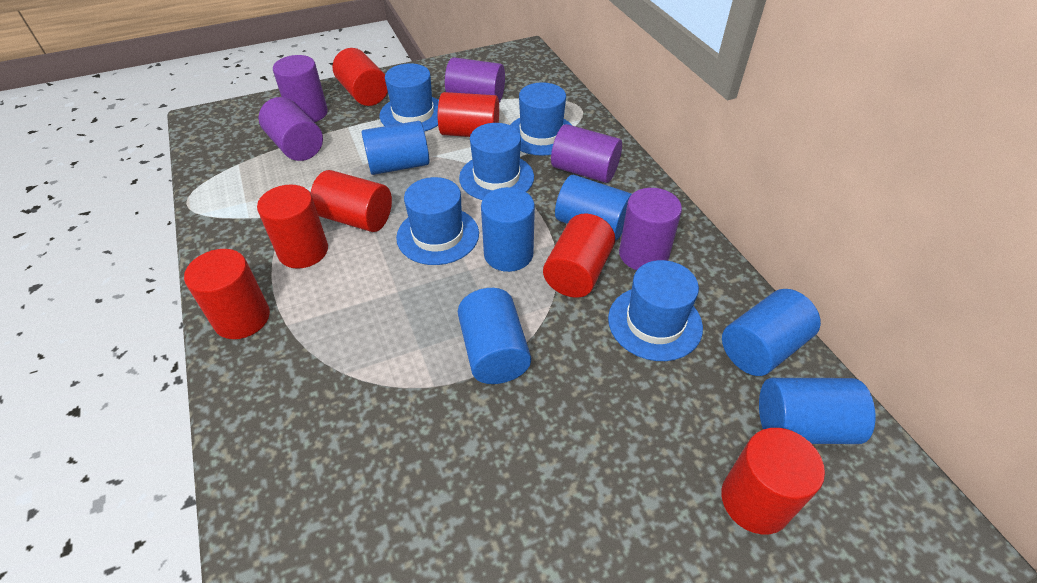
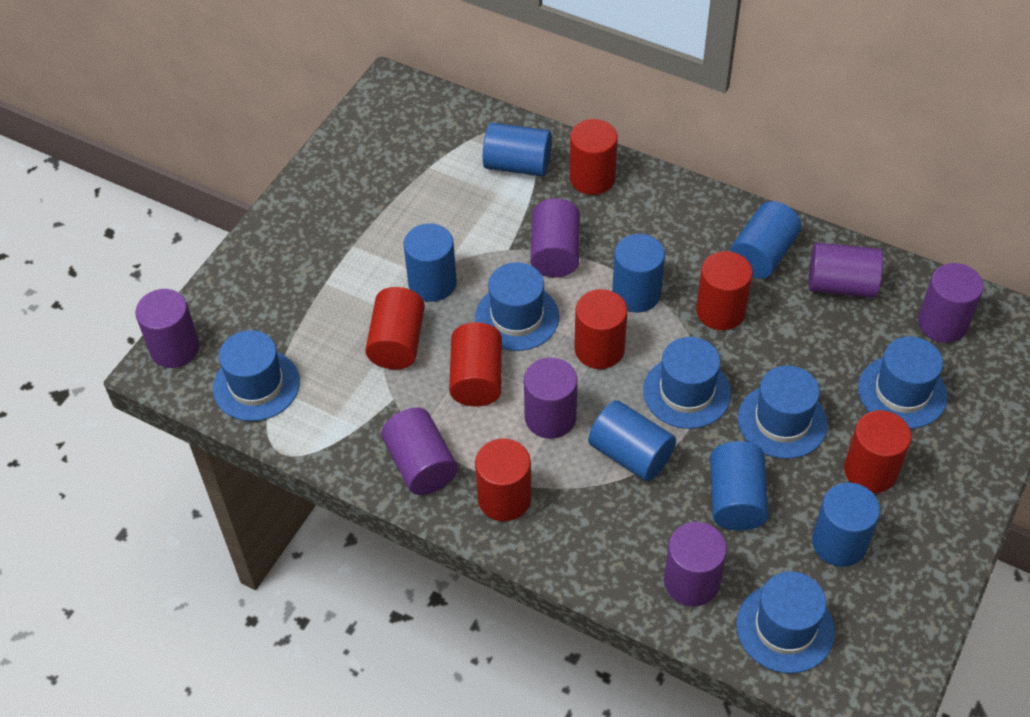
blue cylinder: 6 -> 7
blue hat: 5 -> 6
purple cylinder: 5 -> 7

